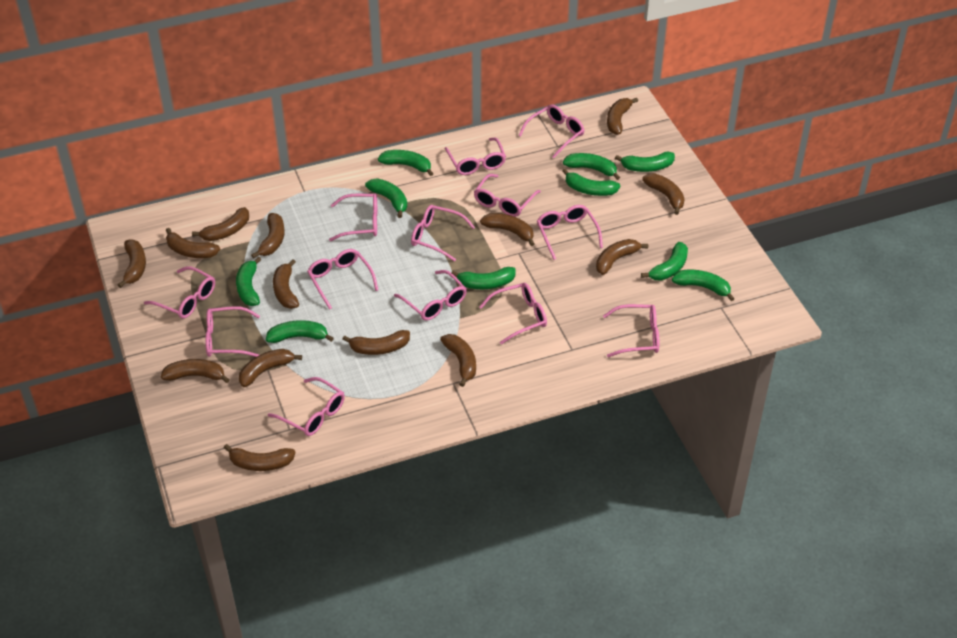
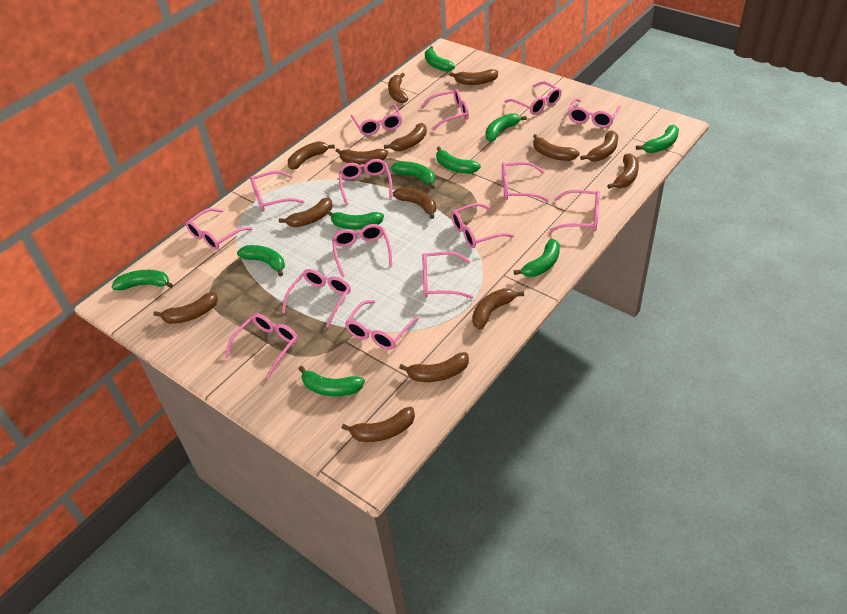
pink glasses: 13 -> 15

